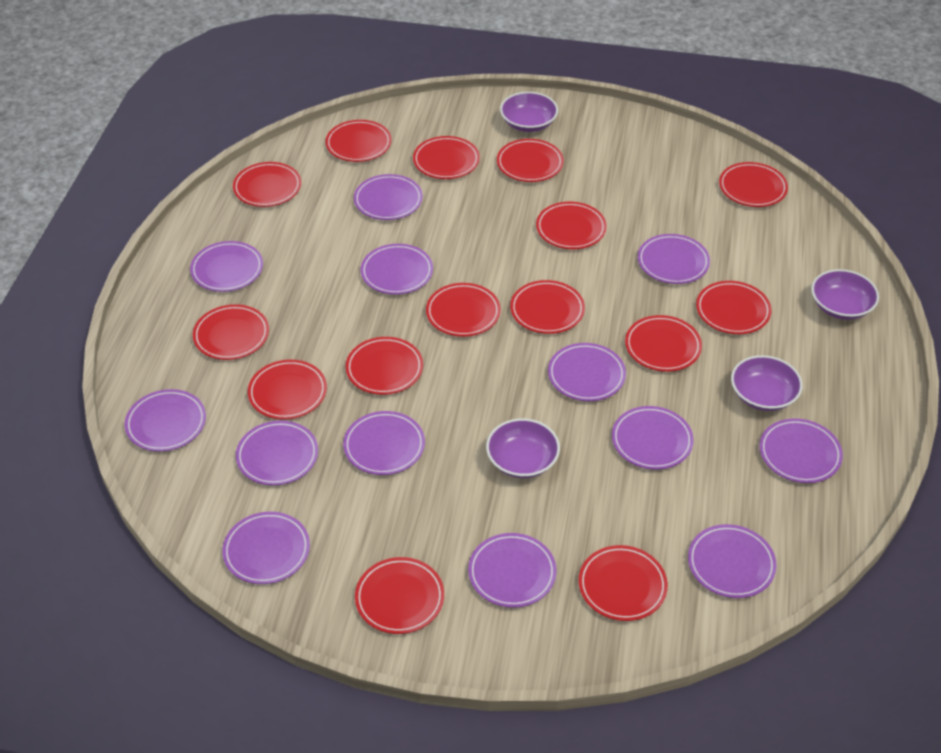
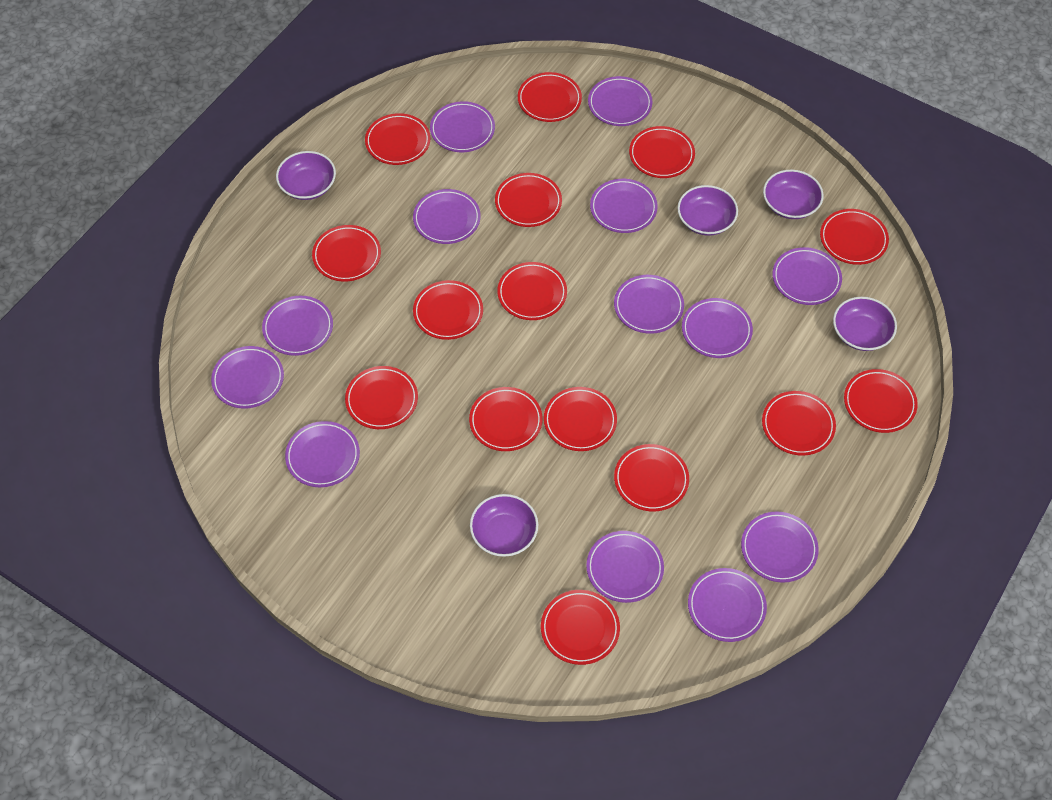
purple bowl: 4 -> 5

